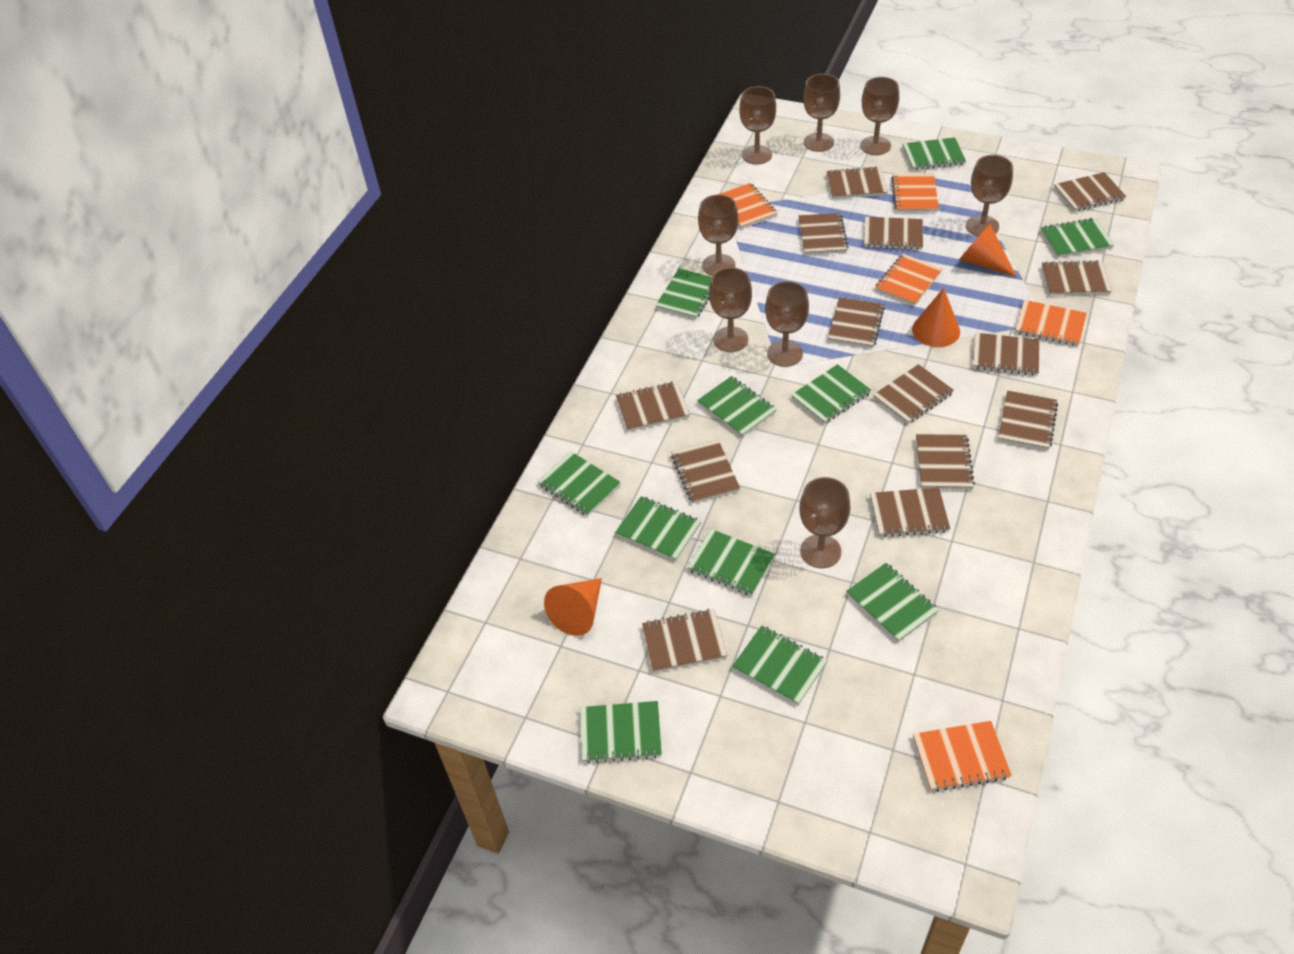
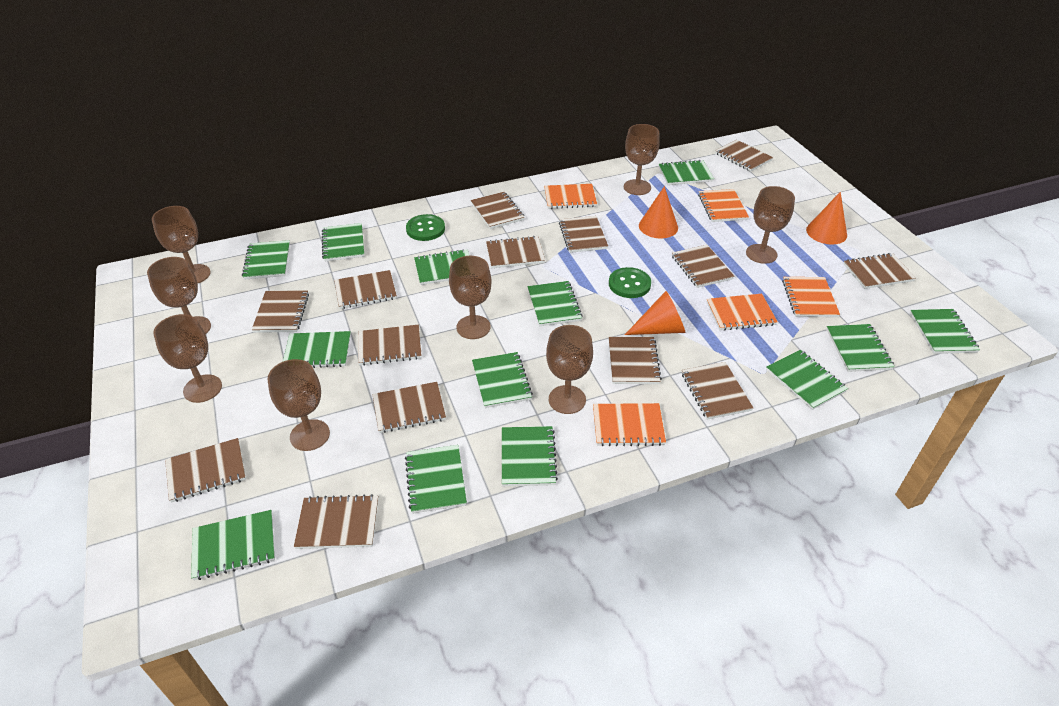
green button: 0 -> 2
green notebook: 11 -> 13

